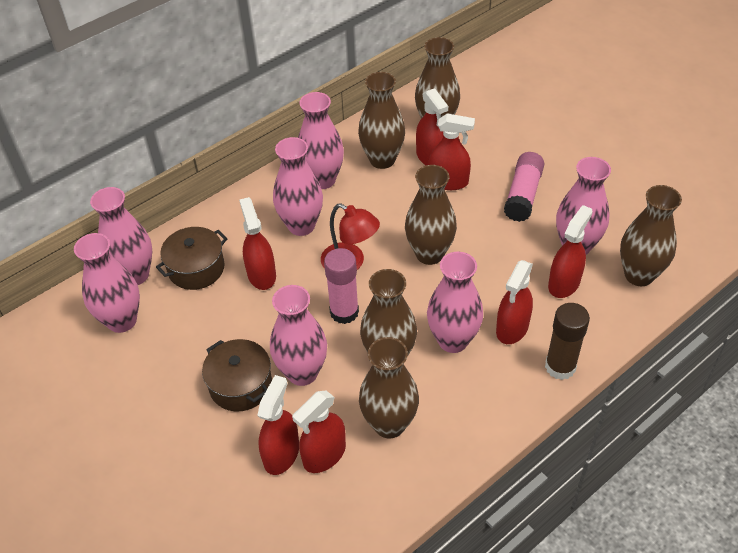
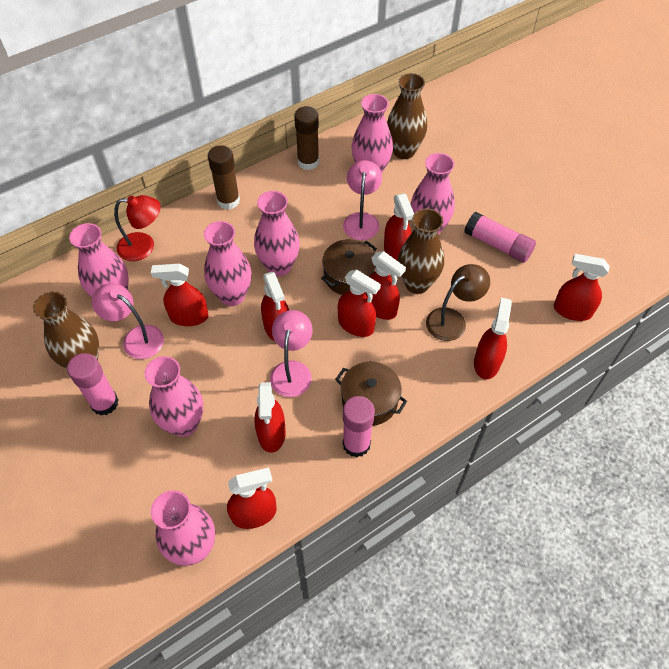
brown glue stick: 1 -> 2
brown lamp: 0 -> 1
brown vase: 6 -> 3
pink glue stick: 2 -> 3
pink lamp: 0 -> 3
red spray bottle: 7 -> 9

